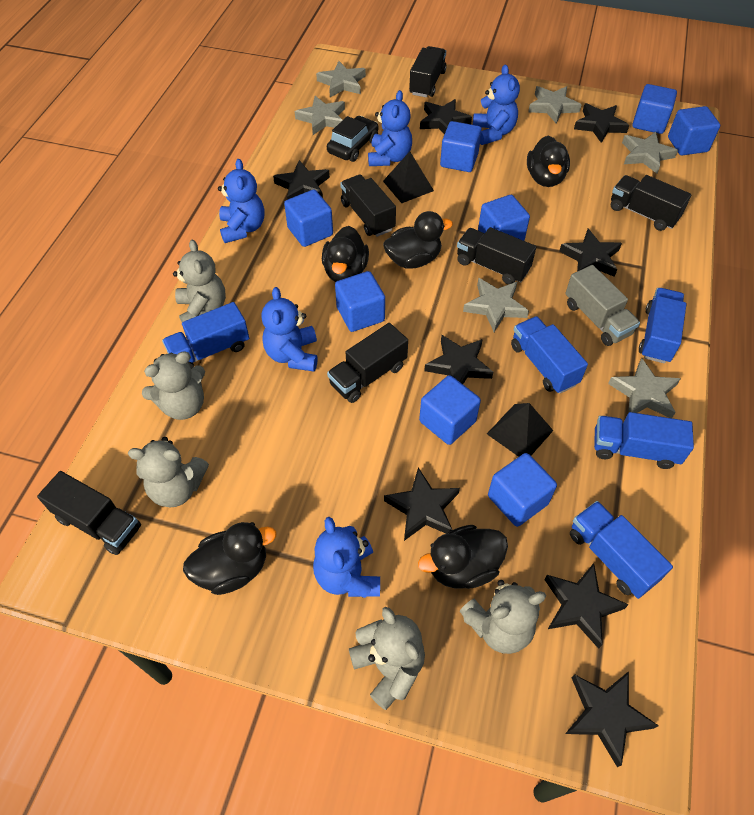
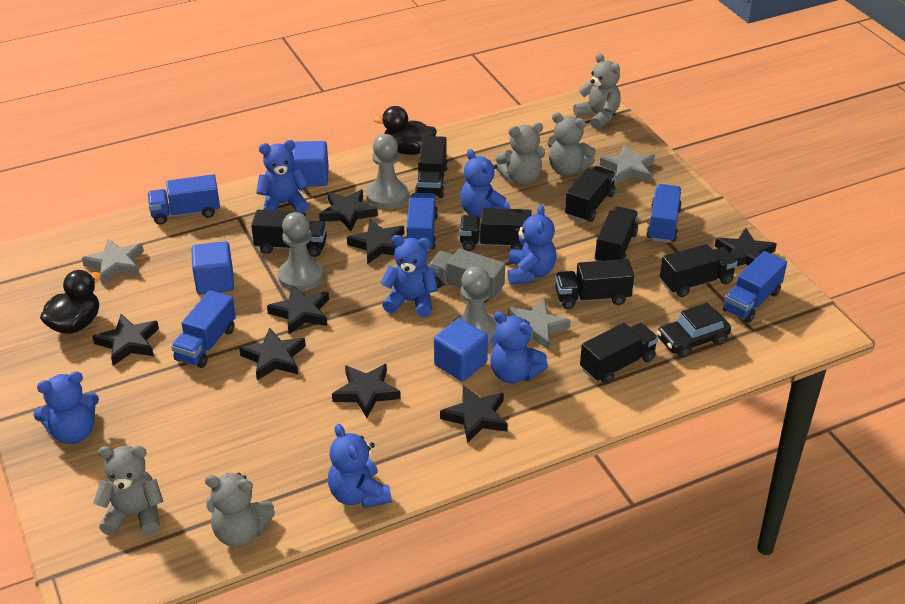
black duck: 5 -> 2
black pyramid: 2 -> 0
black truck: 6 -> 8
blue cube: 8 -> 3
blue teddy bear: 5 -> 7
grey pawn: 0 -> 3
grey star: 6 -> 3

